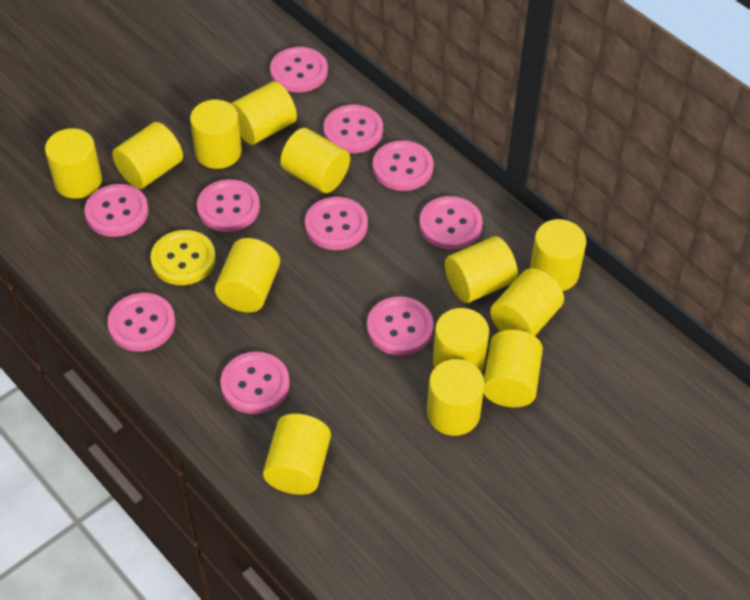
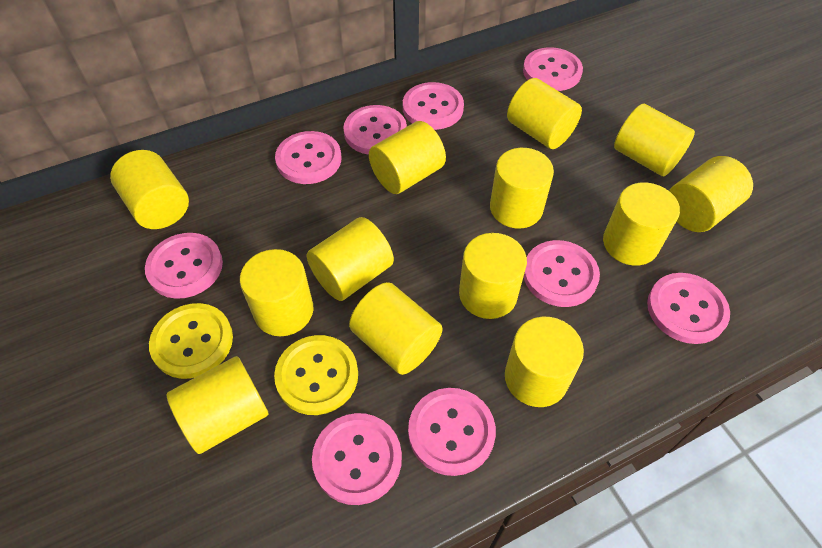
pink button: 10 -> 9
yellow button: 1 -> 2

